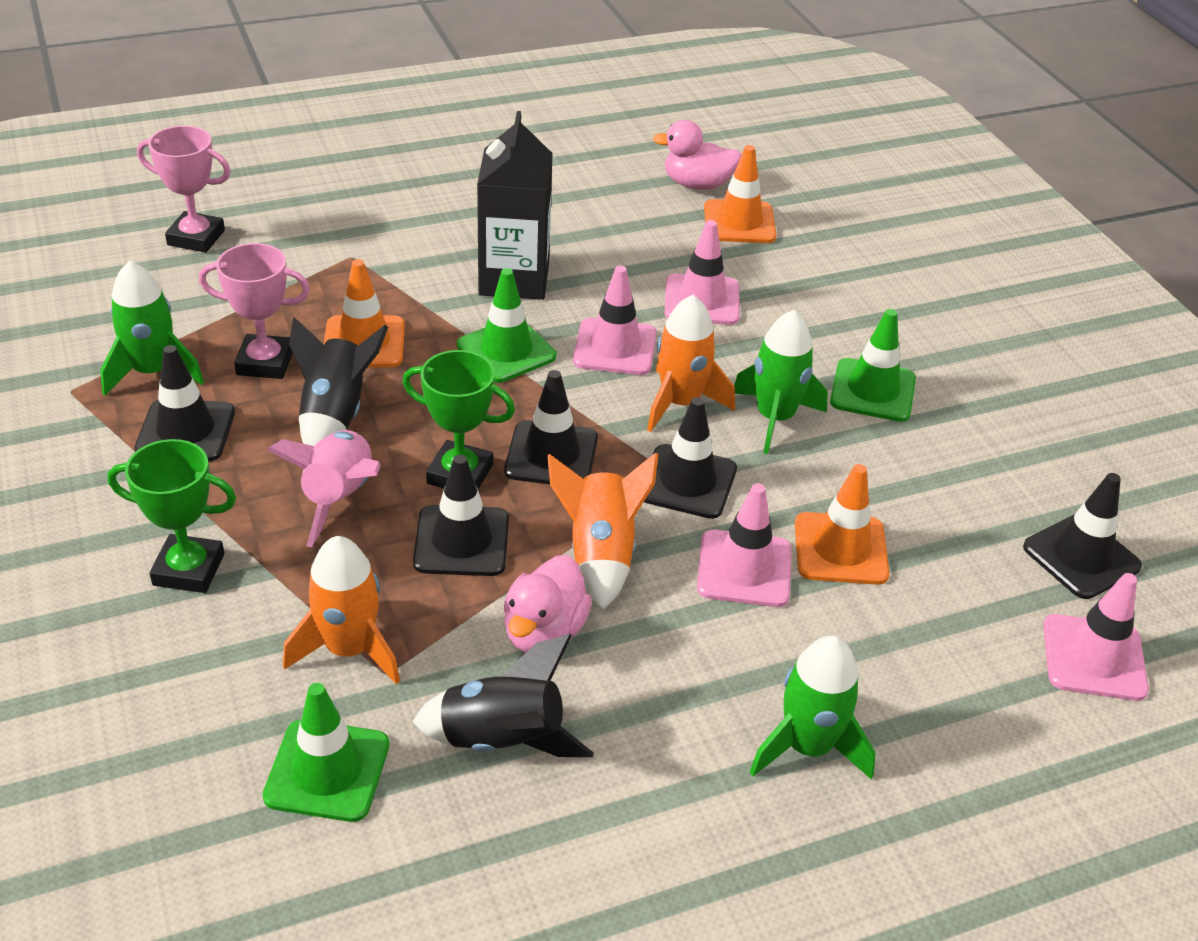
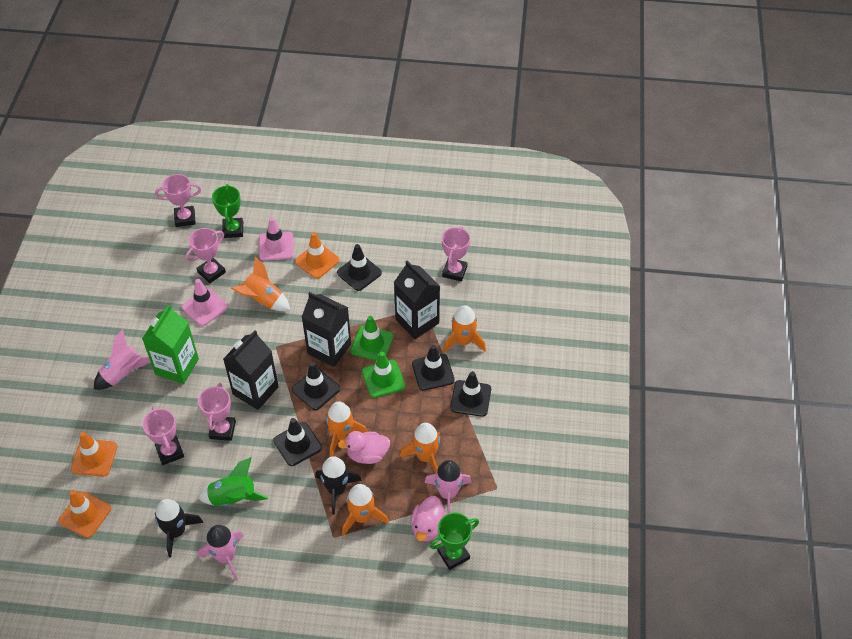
black carton: 1 -> 3
green carton: 0 -> 1
green rocket: 3 -> 1
green traffic cone: 3 -> 2
orange rocket: 3 -> 5
pink rocket: 1 -> 3
pink traffic cone: 4 -> 2
pink trophy: 2 -> 5

